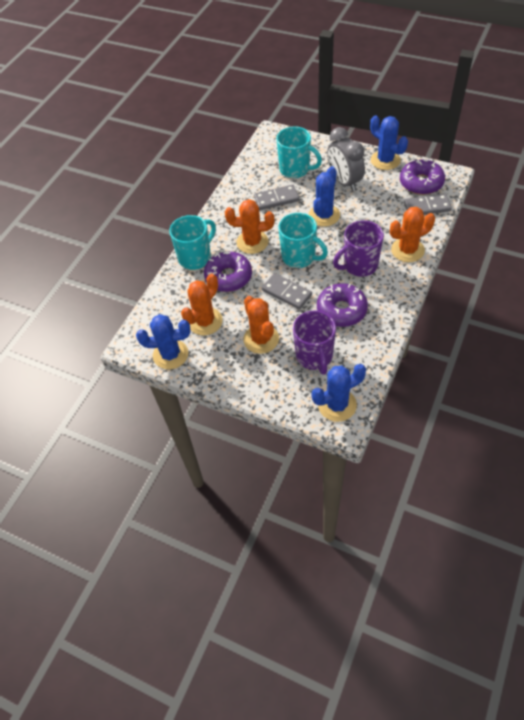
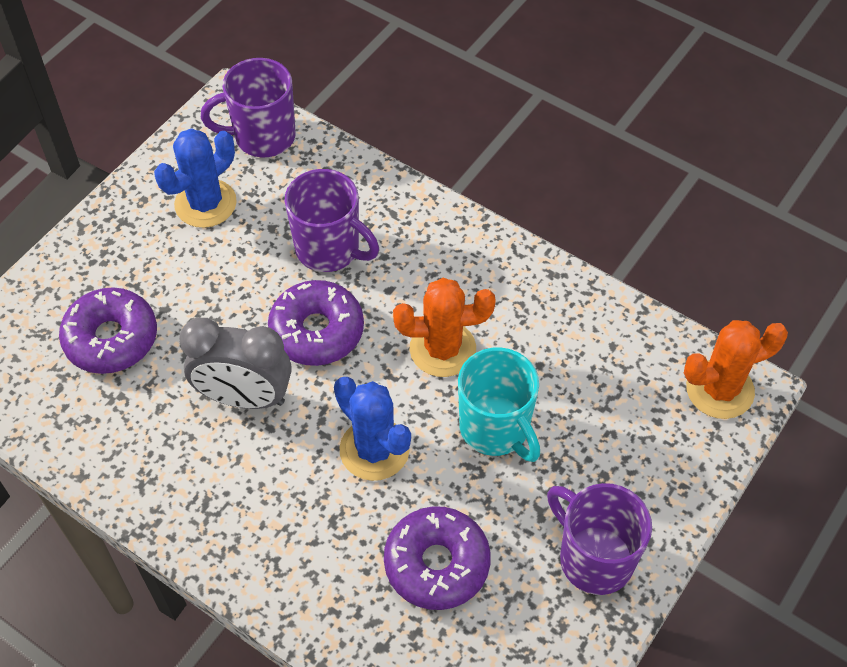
blue cactus: 4 -> 2
grey domino: 3 -> 0
orange cactus: 4 -> 2
purple mug: 2 -> 3
turquoise mug: 3 -> 1

